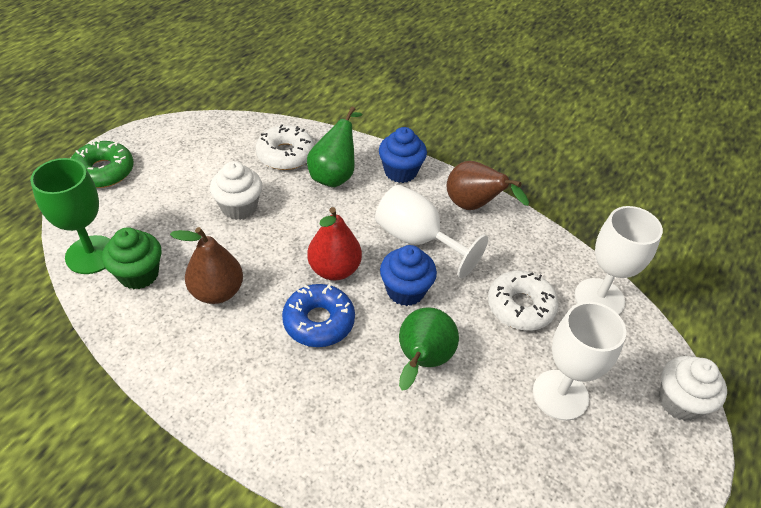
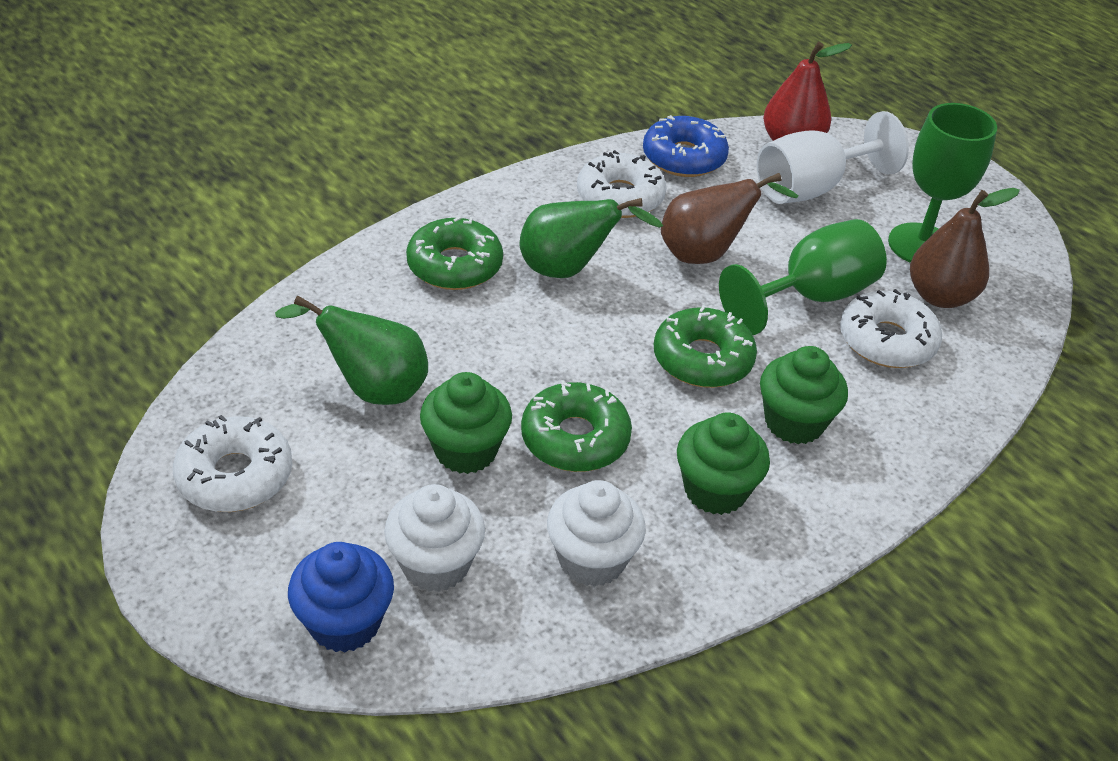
blue cupcake: 2 -> 1
green cupcake: 1 -> 3
green donut: 1 -> 3
green goblet: 1 -> 2
white donut: 2 -> 3
white goblet: 3 -> 1

